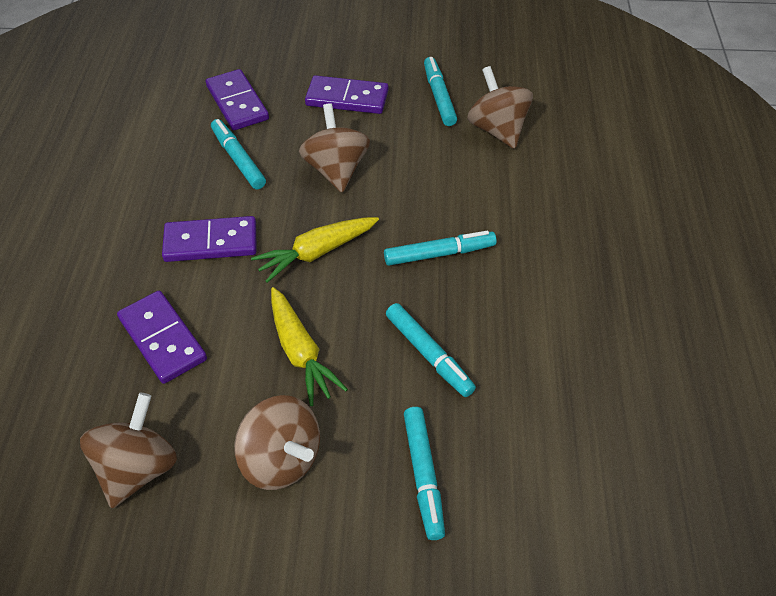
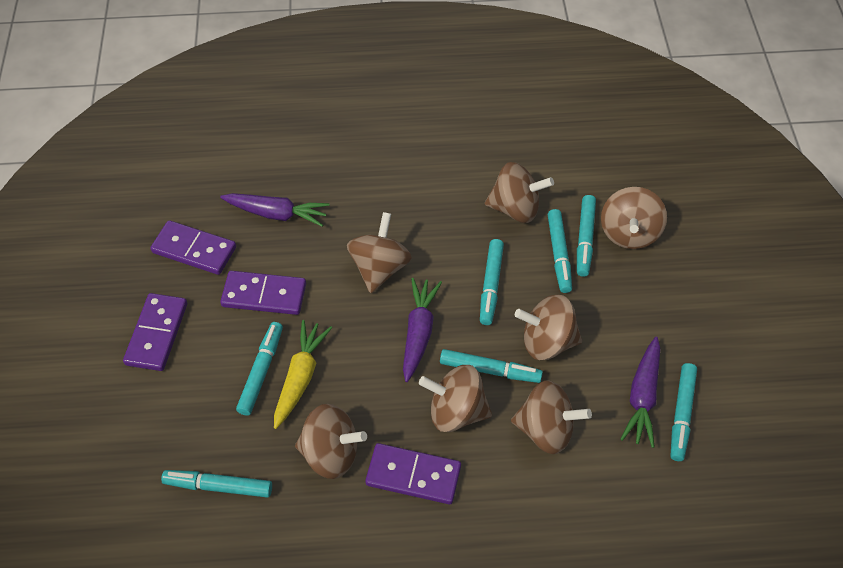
brown spinning top: 4 -> 7
purple carrot: 0 -> 3
turquoise marker: 5 -> 7
yellow carrot: 2 -> 1

